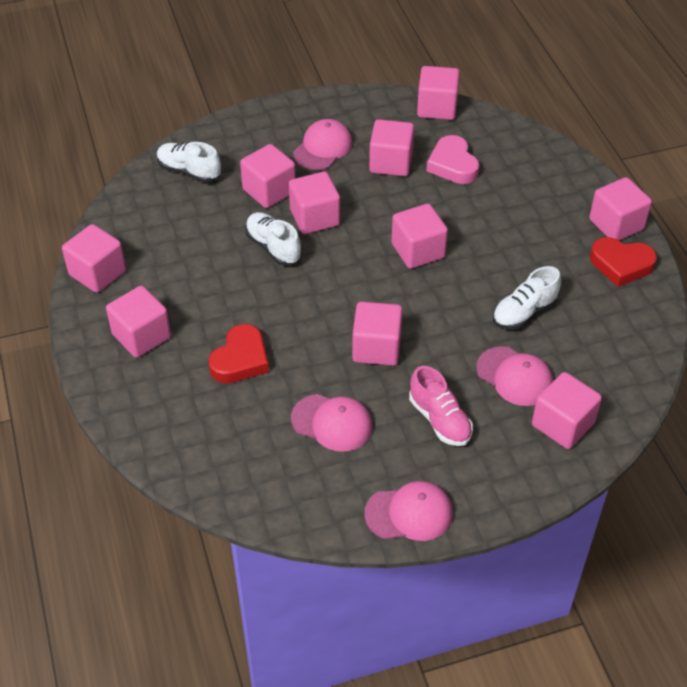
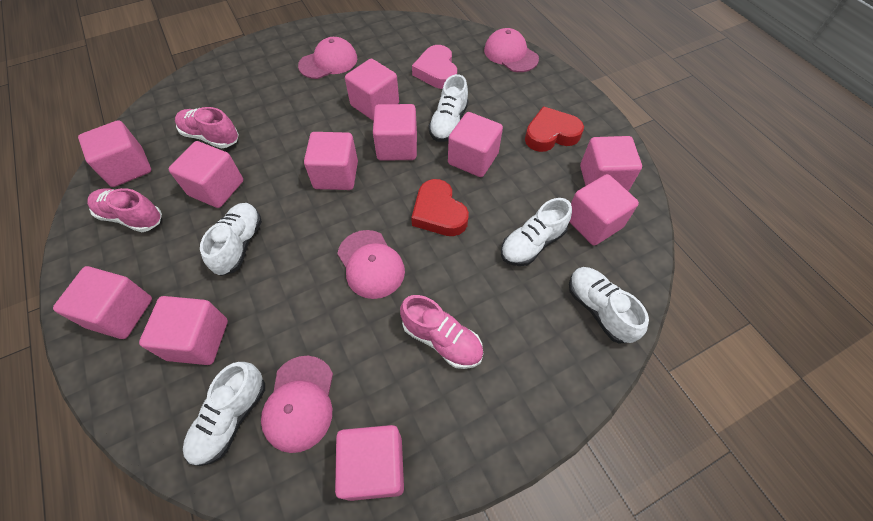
pink cube: 10 -> 11
pink shoe: 1 -> 3
white shoe: 3 -> 5

